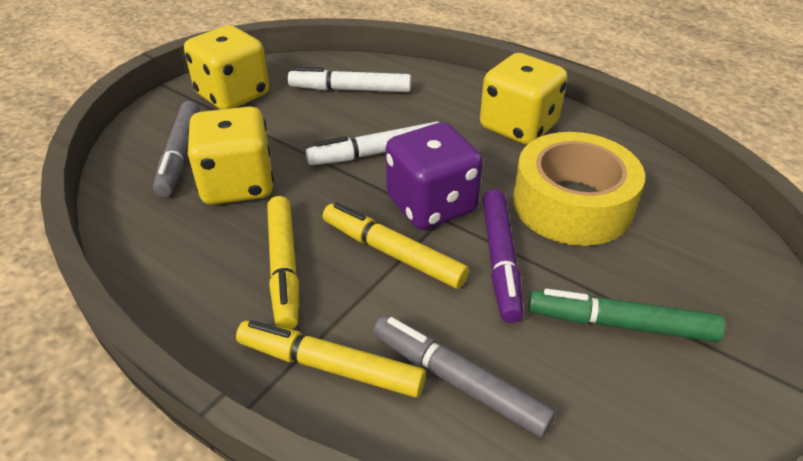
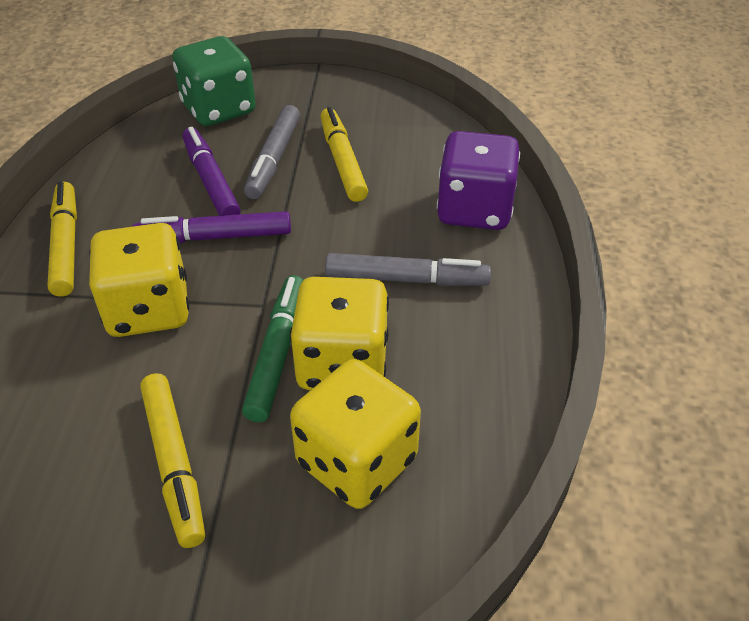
green dice: 0 -> 1
purple marker: 1 -> 2
white marker: 2 -> 0
yellow tape: 1 -> 0

